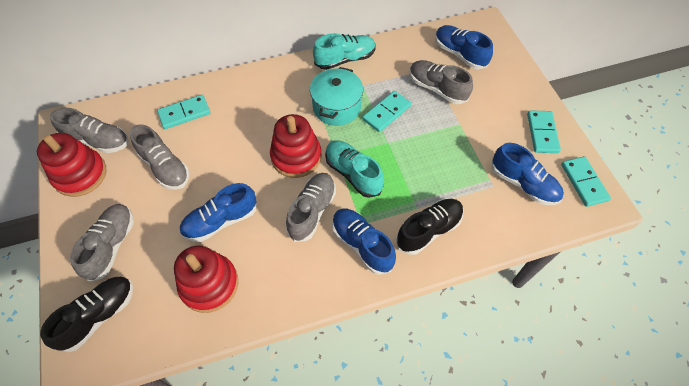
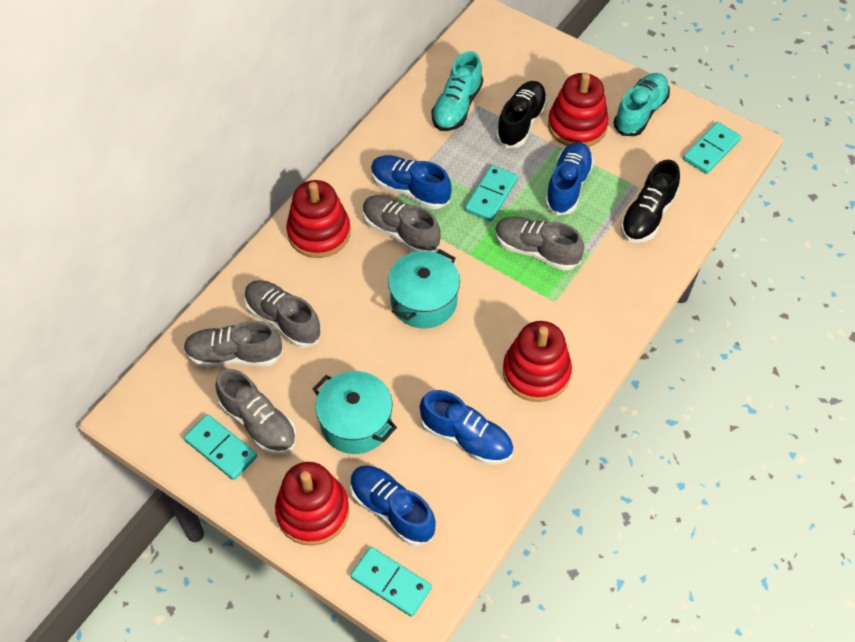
red stacking toy: 3 -> 4
turquoise pot: 1 -> 2

